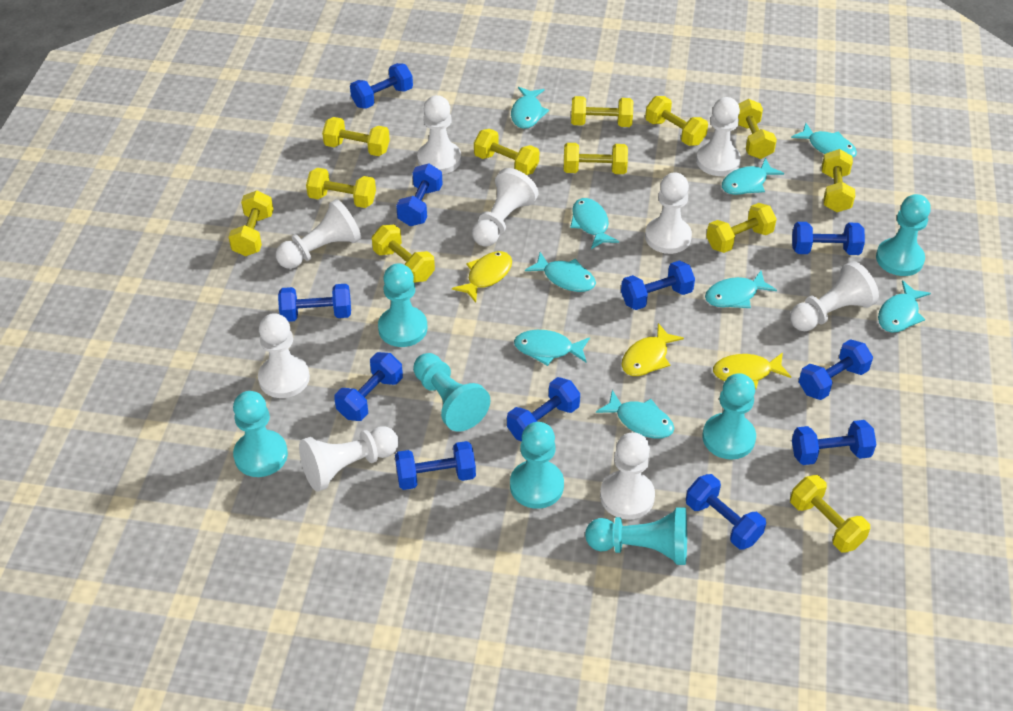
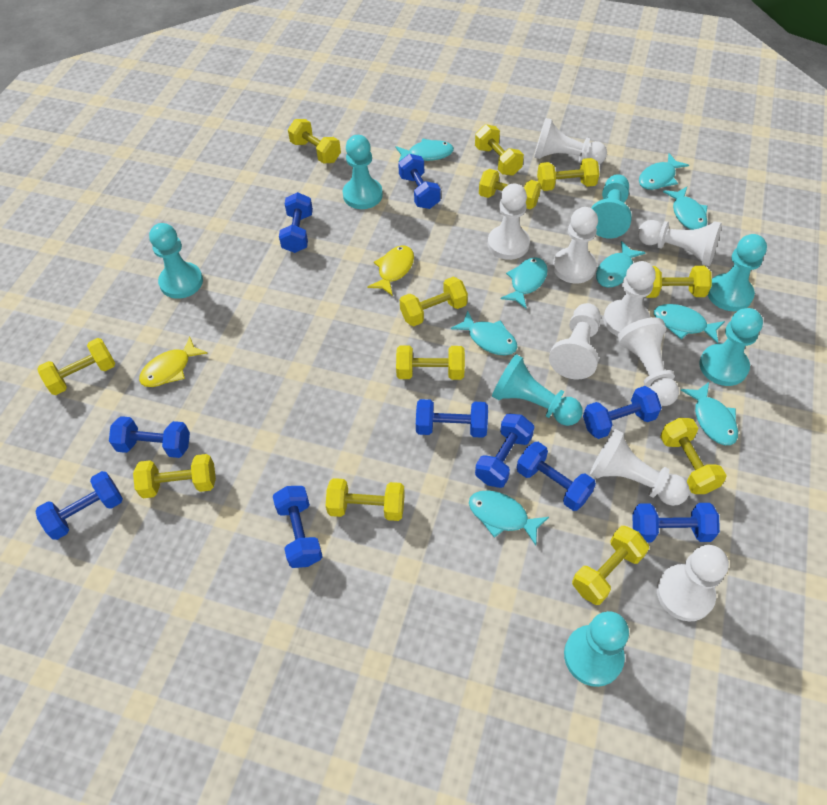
blue dumbbell: 11 -> 10
yellow fish: 3 -> 2

